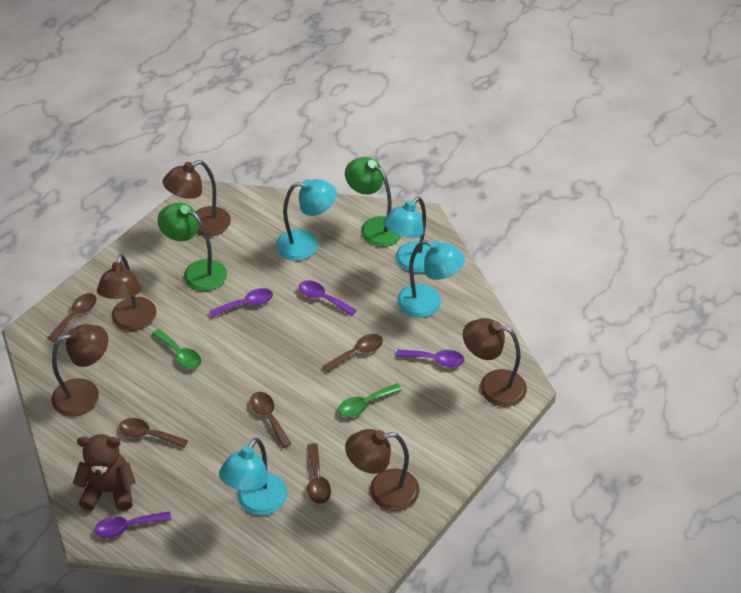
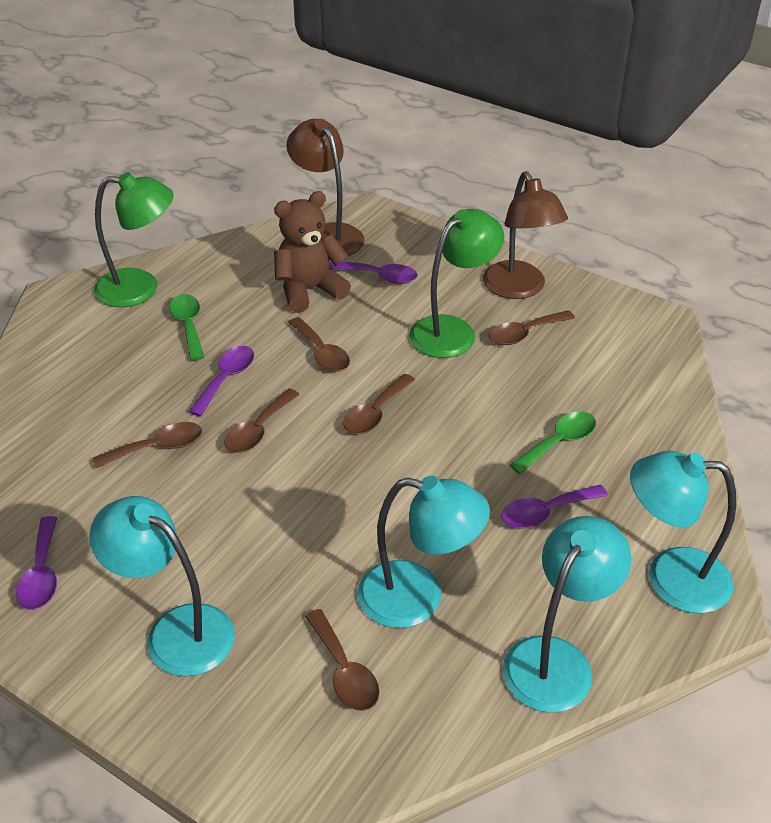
brown lamp: 5 -> 2
brown spoon: 5 -> 6

